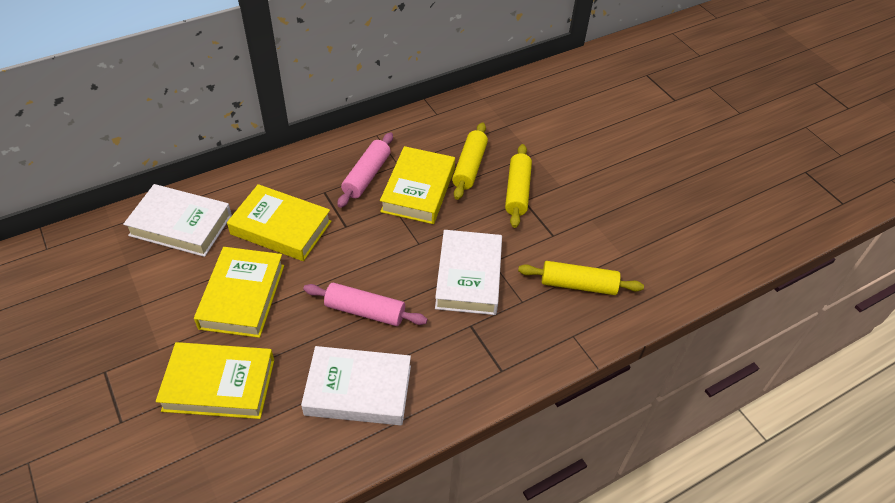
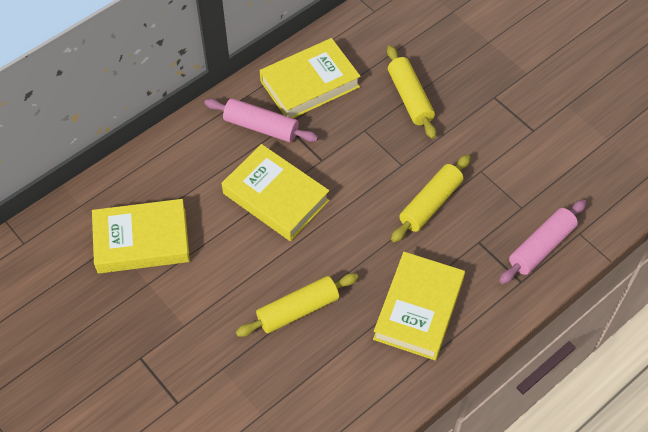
white book: 3 -> 0

